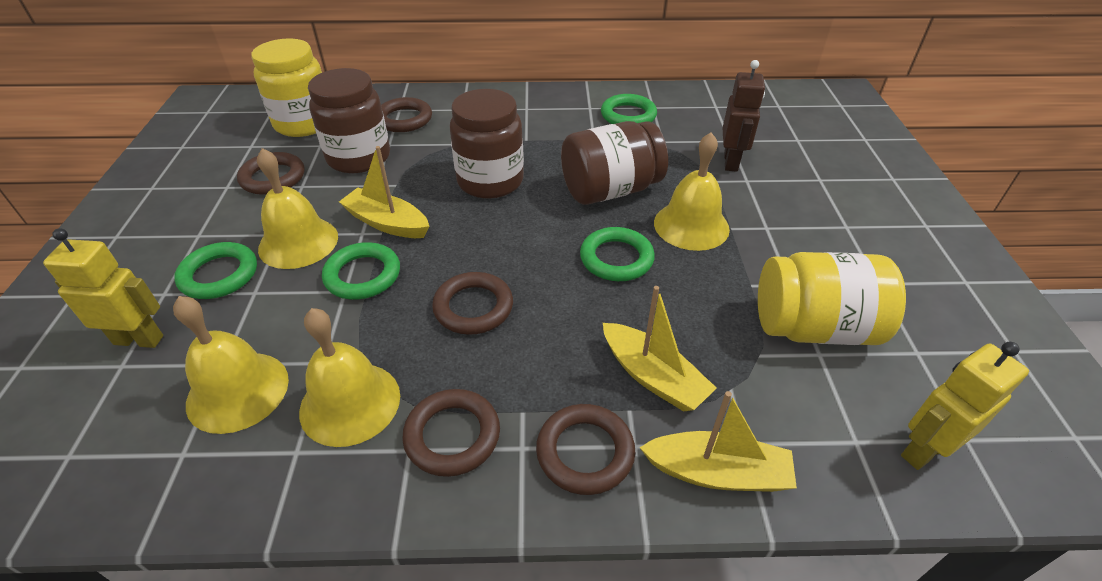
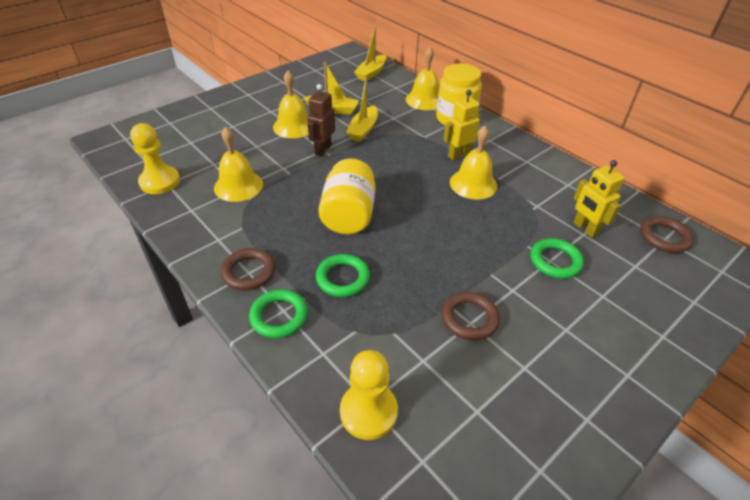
brown jar: 3 -> 0
brown ring: 5 -> 3
green ring: 4 -> 3
yellow pawn: 0 -> 2

